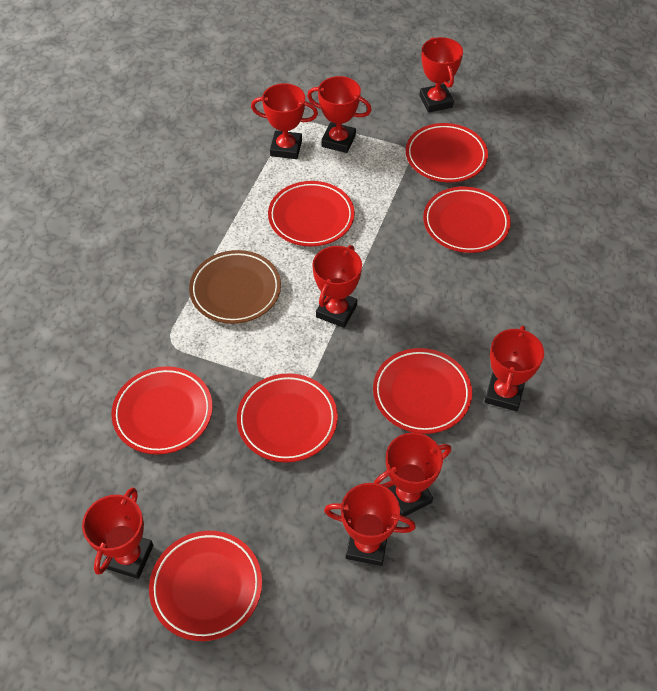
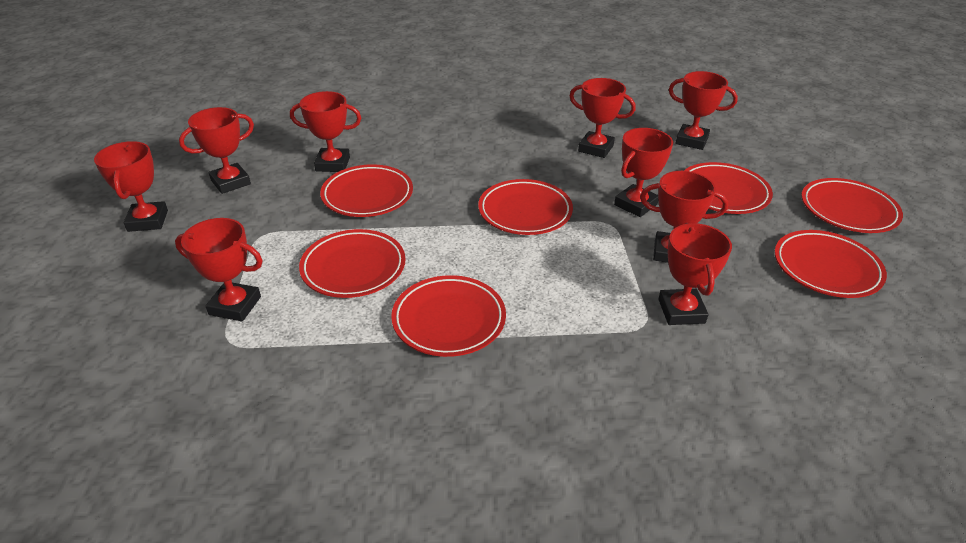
brown plate: 1 -> 0
red trophy: 8 -> 9

